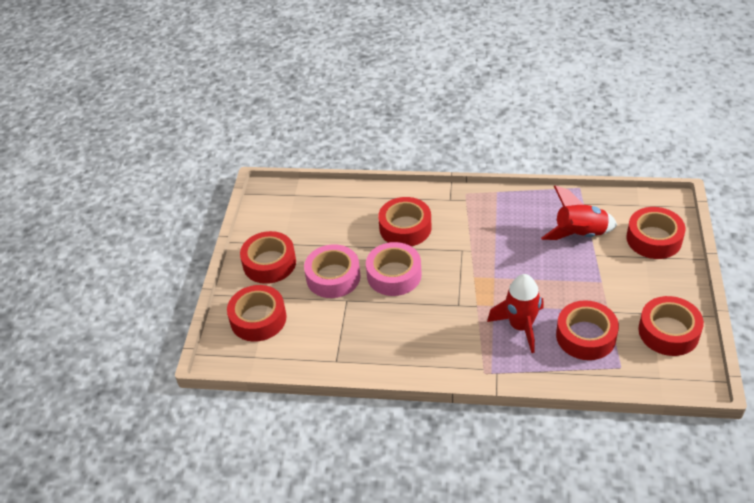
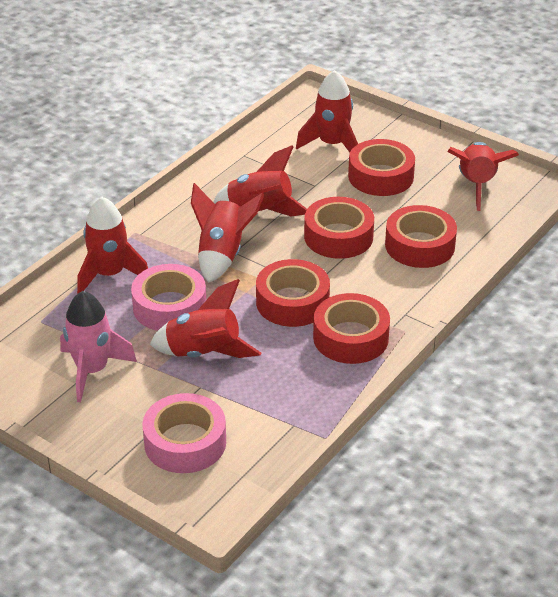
pink rocket: 0 -> 1
red rocket: 2 -> 6
red tape: 6 -> 5

